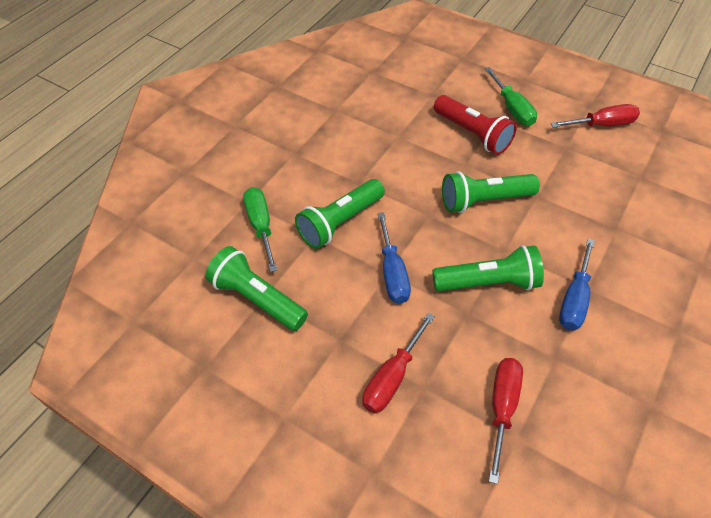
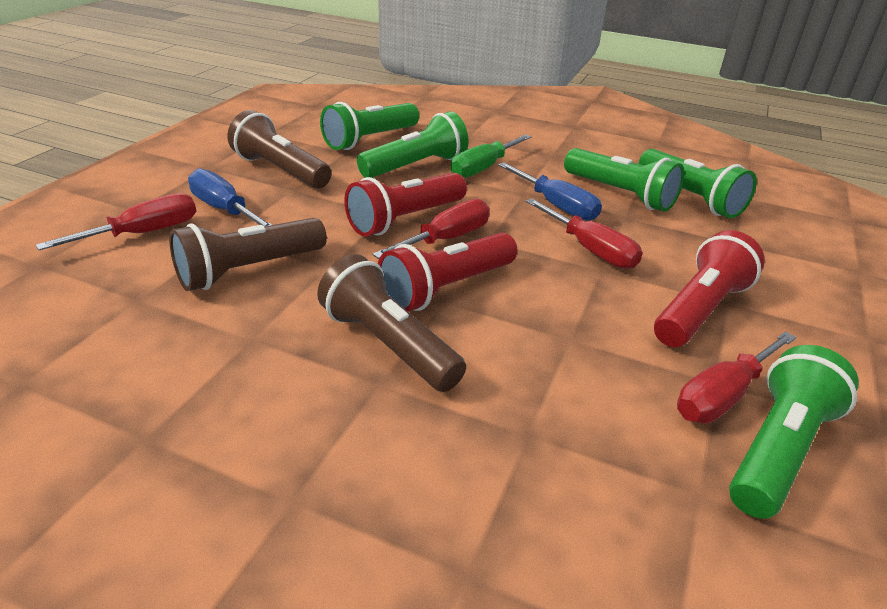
brown flashlight: 0 -> 3
green flashlight: 4 -> 5
green screwdriver: 2 -> 1
red flashlight: 1 -> 3
red screwdriver: 3 -> 4

